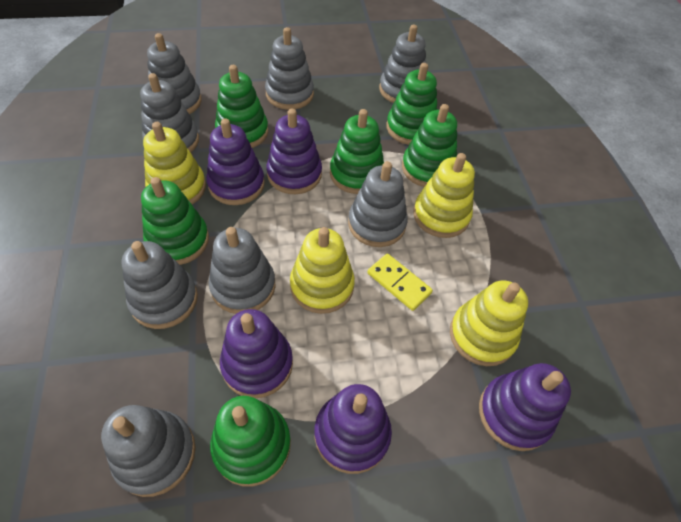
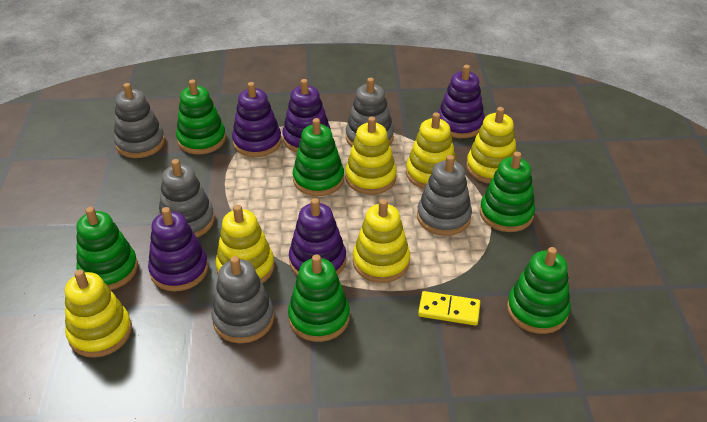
grey stacking toy: 8 -> 5
yellow stacking toy: 4 -> 6

